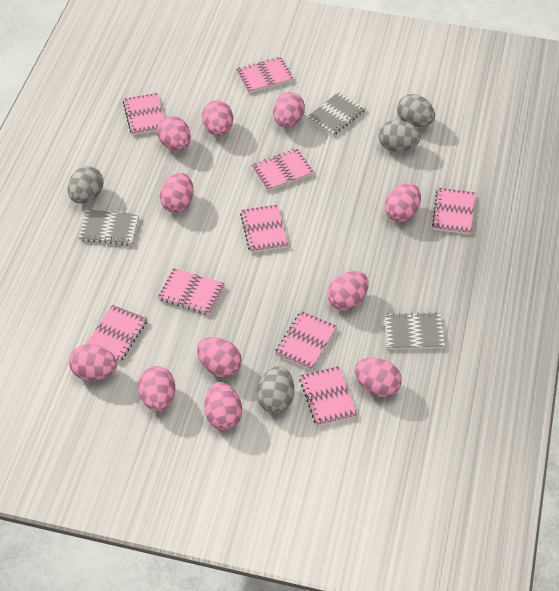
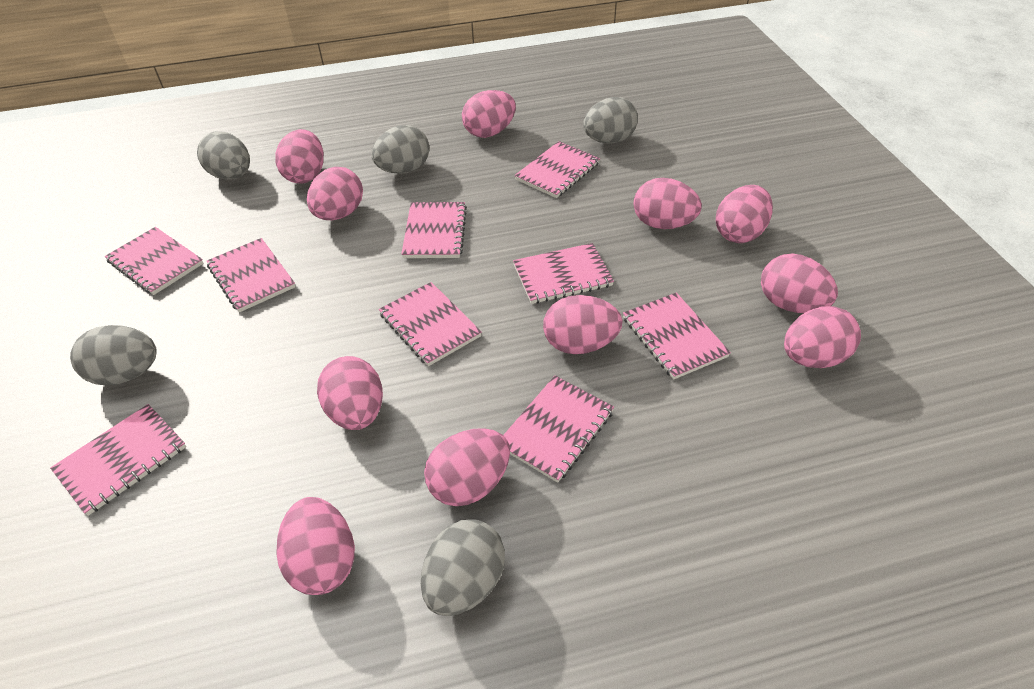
grey egg: 4 -> 5
grey notebook: 3 -> 0

